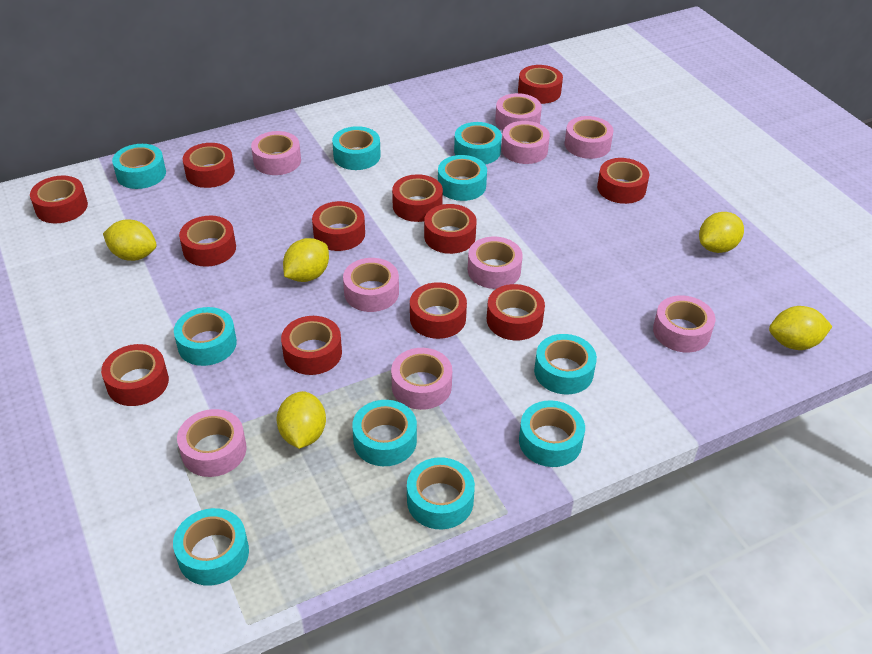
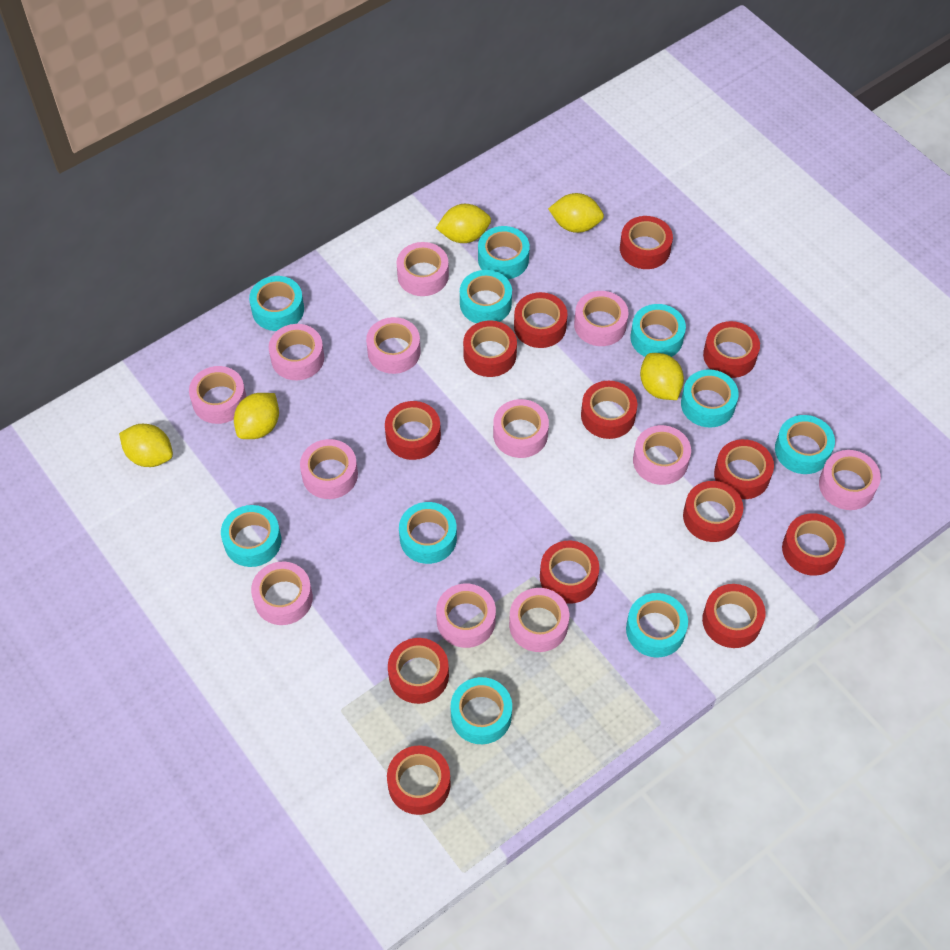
pink tape: 9 -> 12
red tape: 12 -> 13

